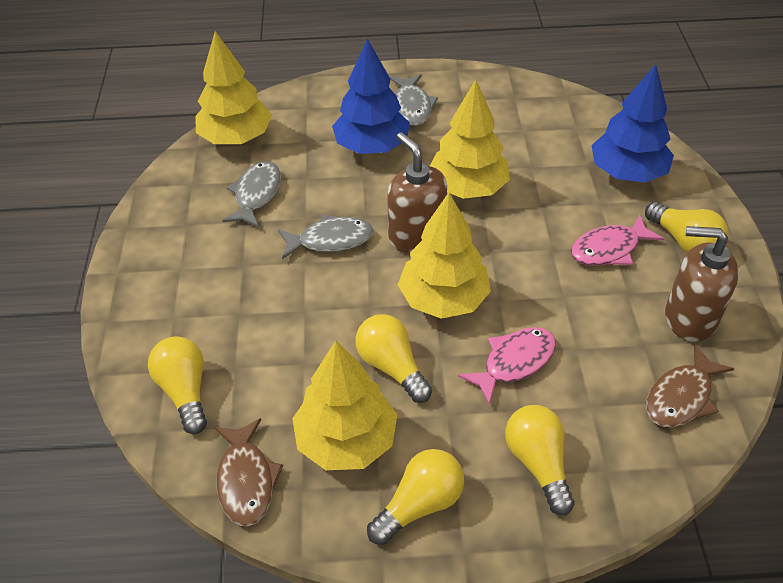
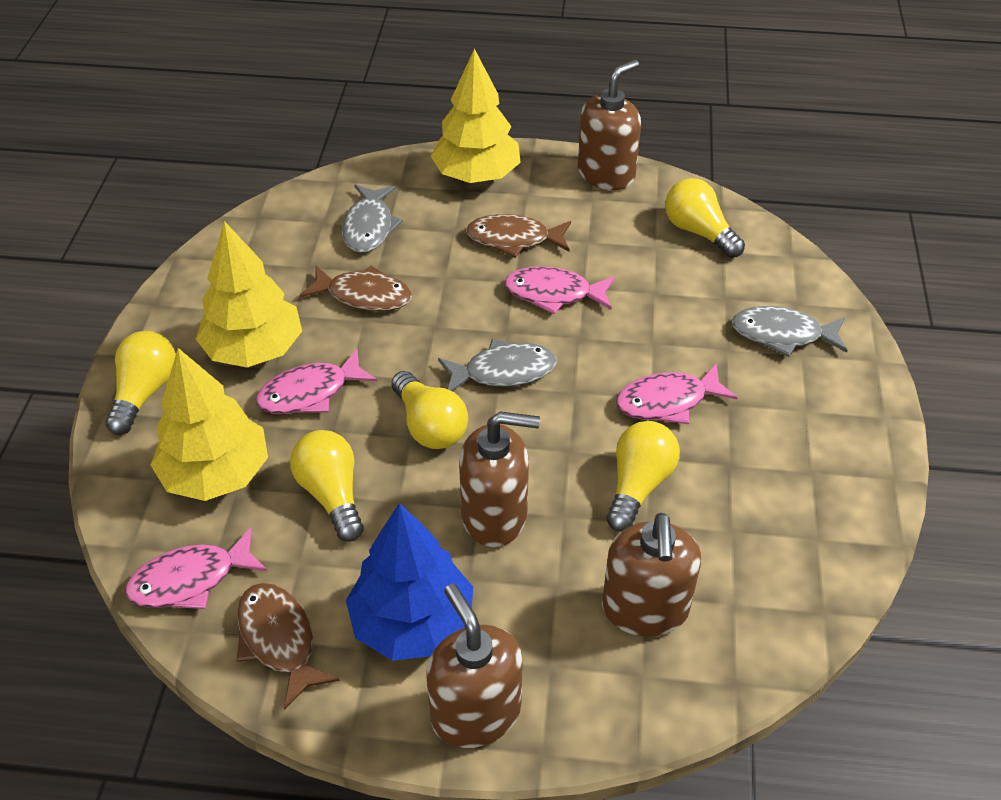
blue tree: 2 -> 1
brown fish: 2 -> 3
brown soap dispenser: 2 -> 4
pink fish: 2 -> 4
yellow tree: 4 -> 3

